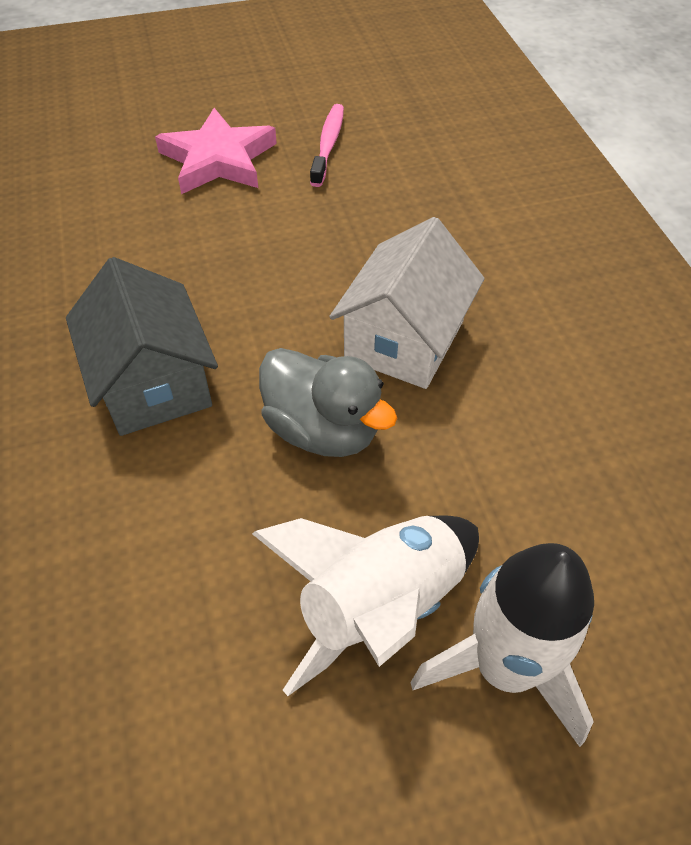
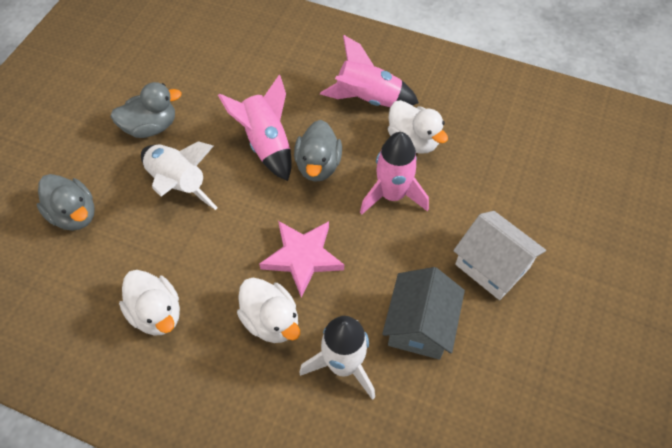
grey duck: 1 -> 3
pink rocket: 0 -> 3
pink toothbrush: 1 -> 0
white duck: 0 -> 3

